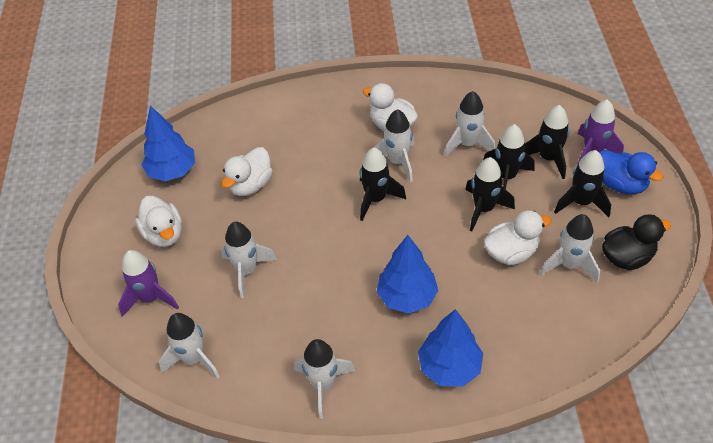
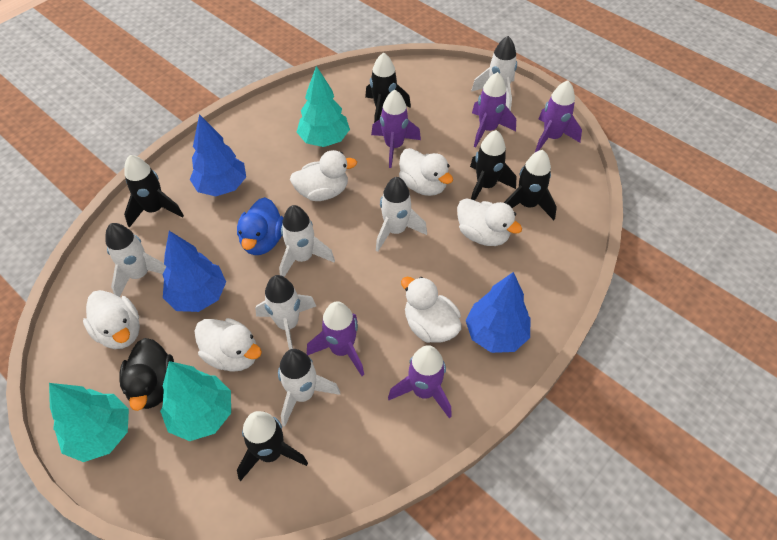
purple rocket: 2 -> 5
turquoise tree: 0 -> 3
white duck: 4 -> 6

